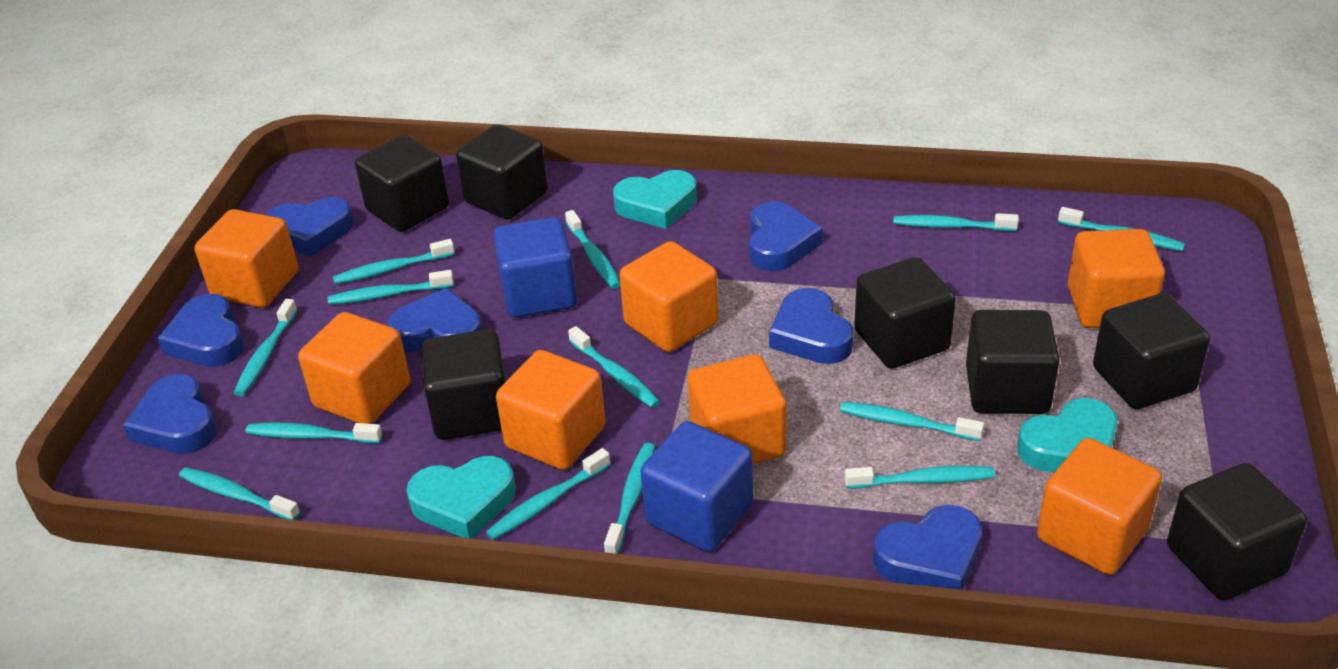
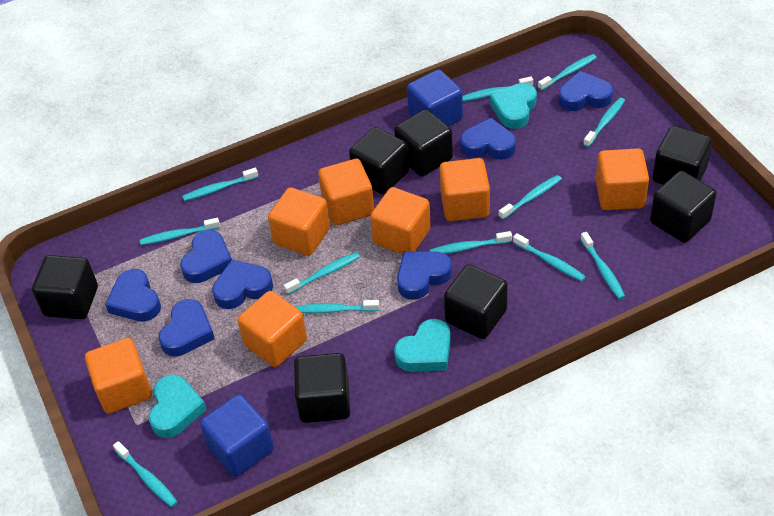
turquoise toothbrush: 13 -> 12

